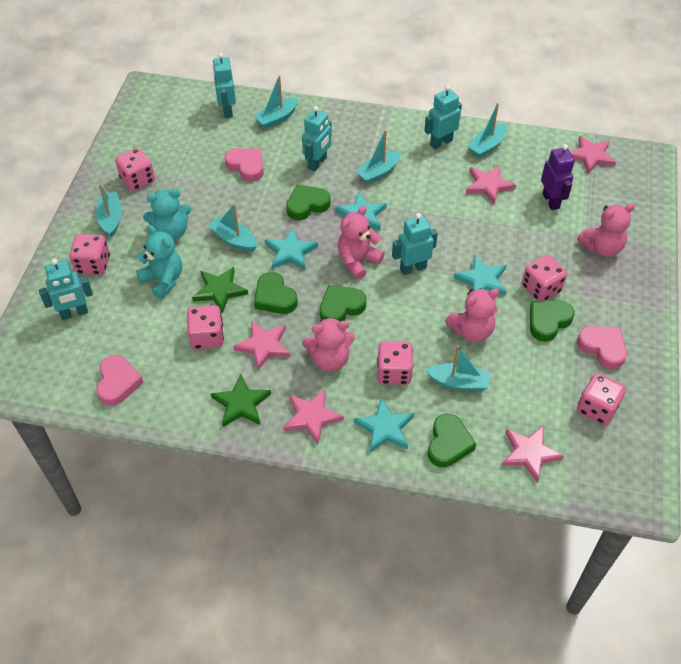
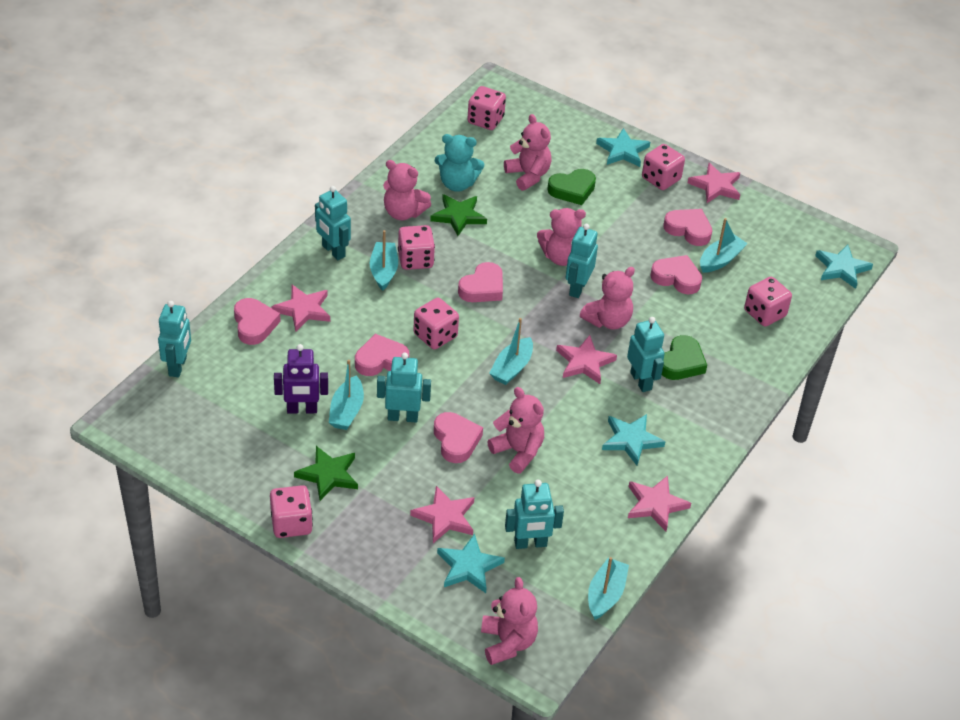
green heart: 5 -> 2
pink heart: 3 -> 6
pink teddy bear: 4 -> 6
turquoise boat: 6 -> 5
turquoise robot: 5 -> 6
turquoise teddy bear: 2 -> 1

